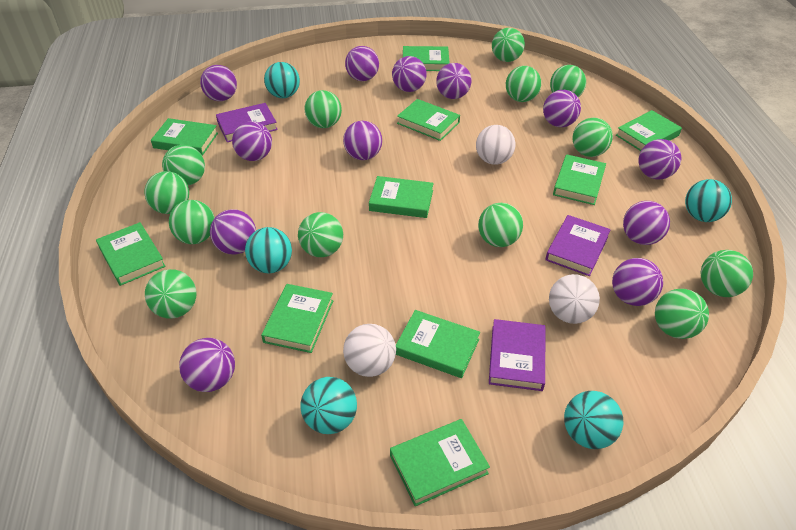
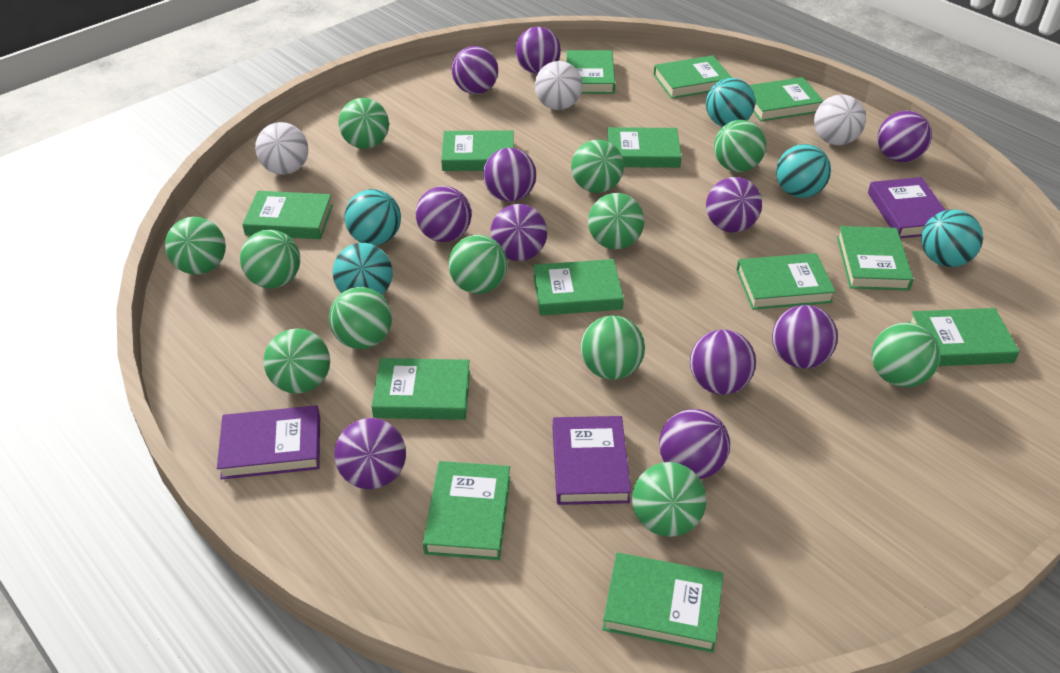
green ball: 13 -> 12
green book: 10 -> 13
purple ball: 12 -> 11

